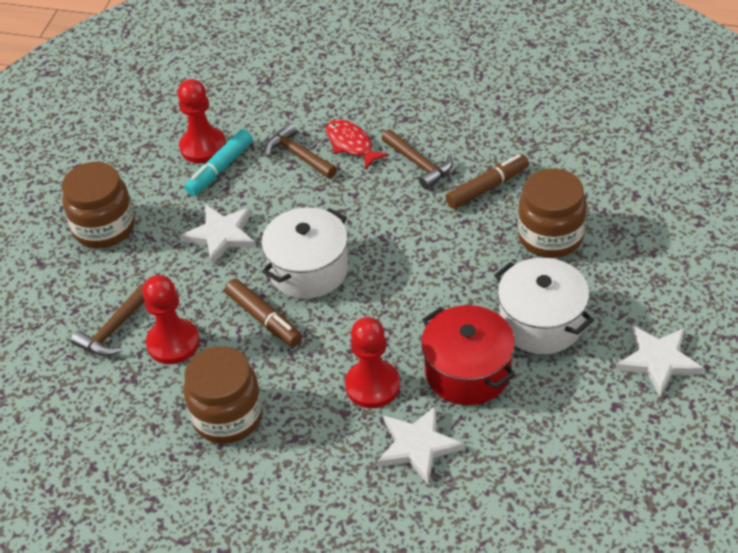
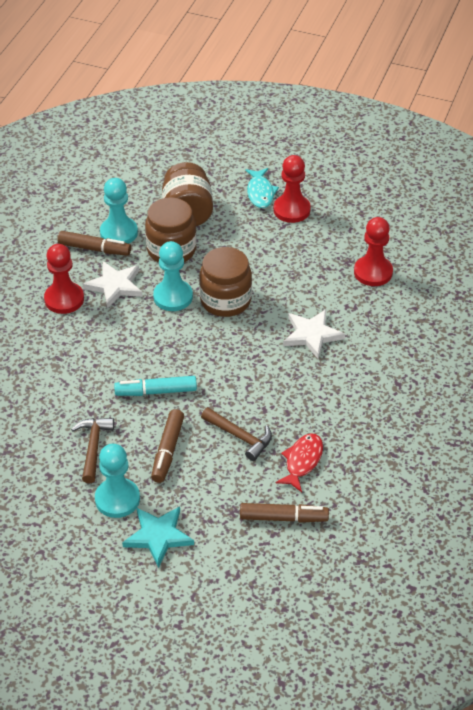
brown hammer: 3 -> 2
brown marker: 2 -> 3
red pot: 1 -> 0
turquoise fish: 0 -> 1
turquoise pawn: 0 -> 3
turquoise star: 0 -> 1
white pot: 2 -> 0
white star: 3 -> 2

